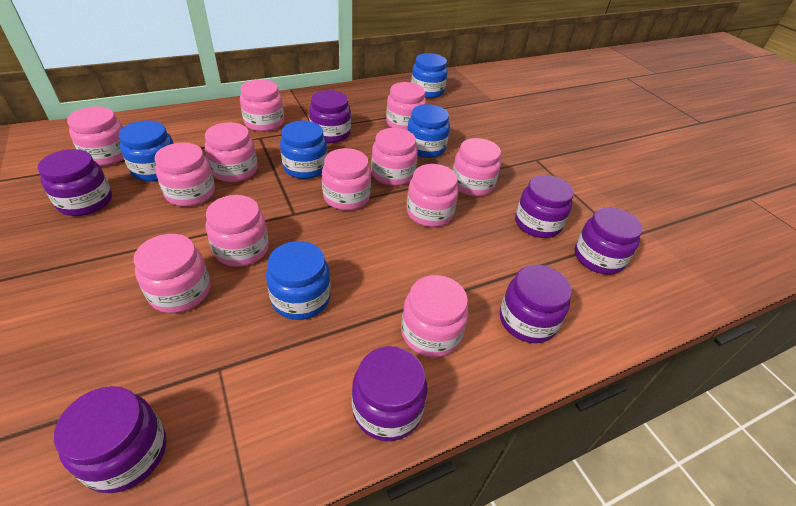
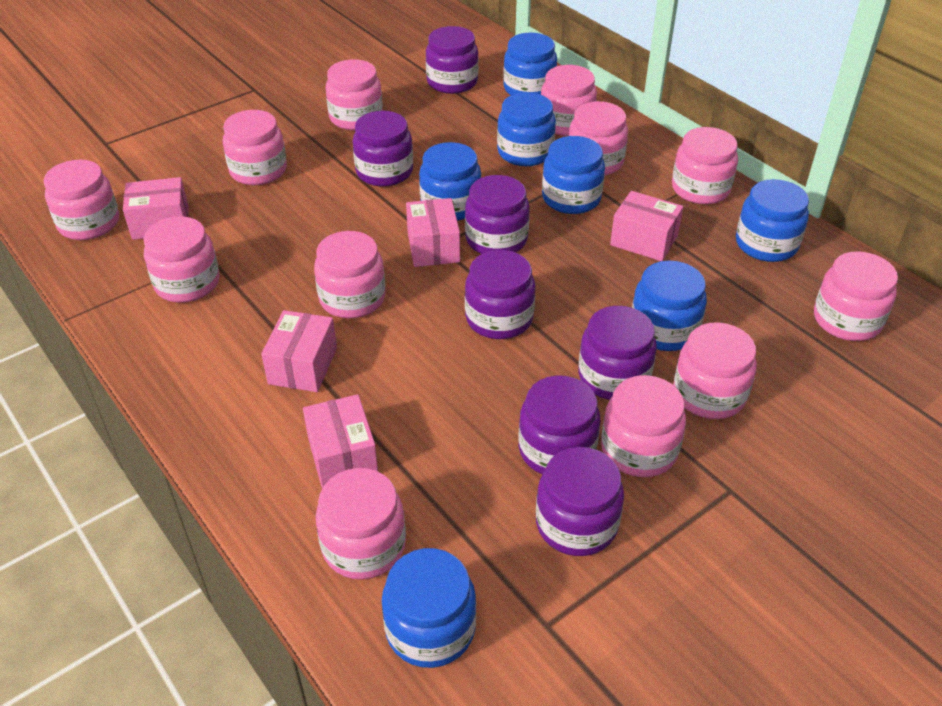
blue jar: 5 -> 7
pink box: 0 -> 5

